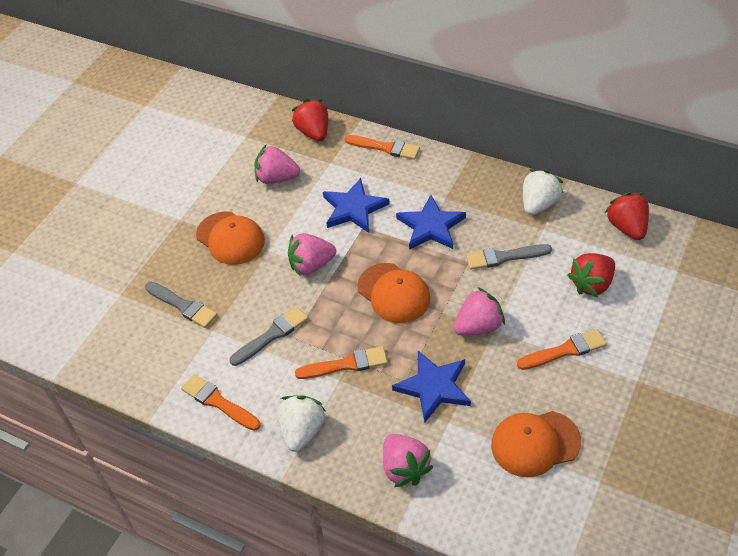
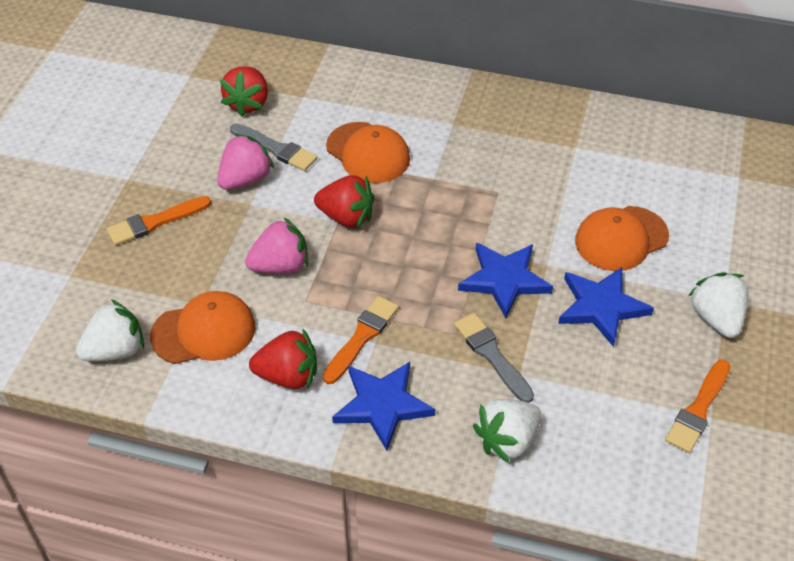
grey brush: 3 -> 2
orange brush: 4 -> 3
pink strawberry: 4 -> 2
white strawberry: 2 -> 3

